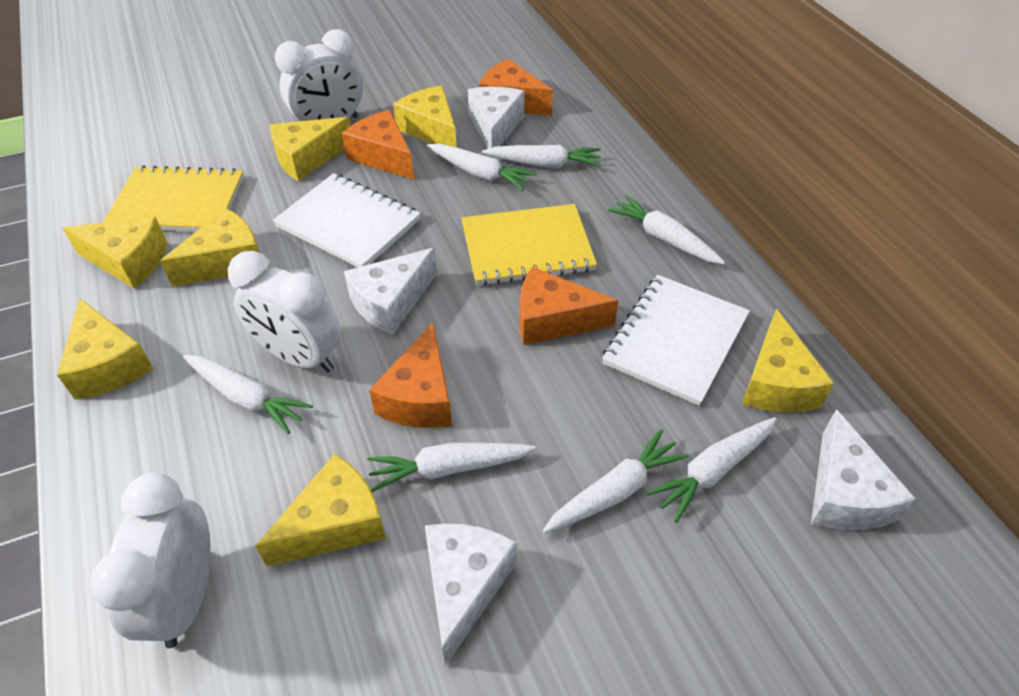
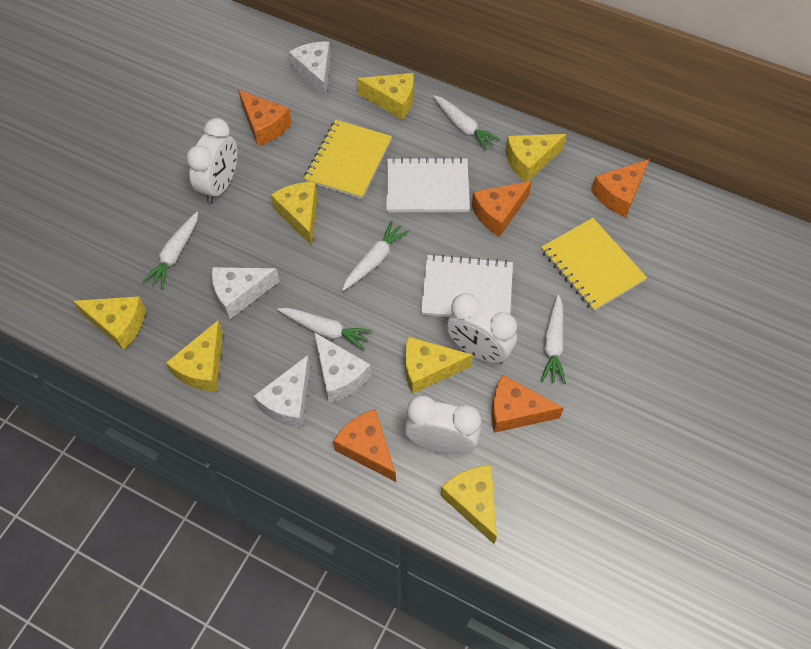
orange cheese: 4 -> 5
white carrot: 7 -> 5

